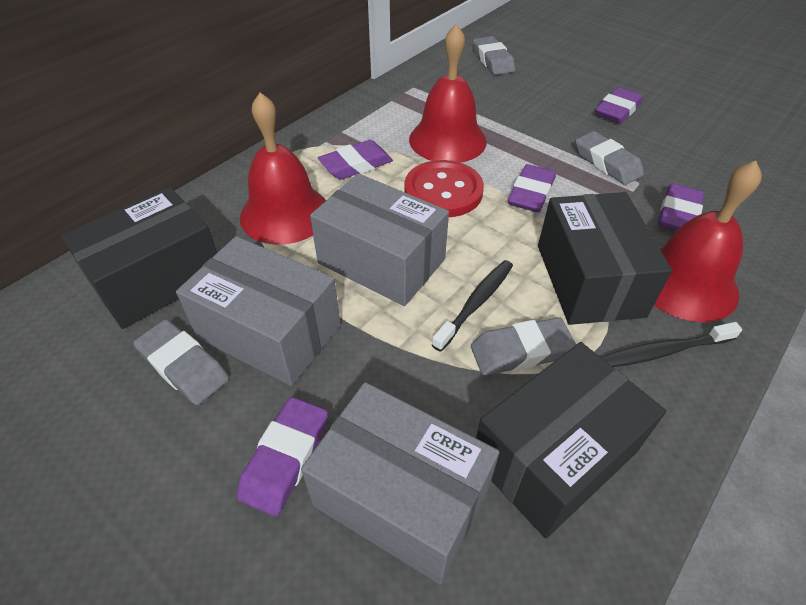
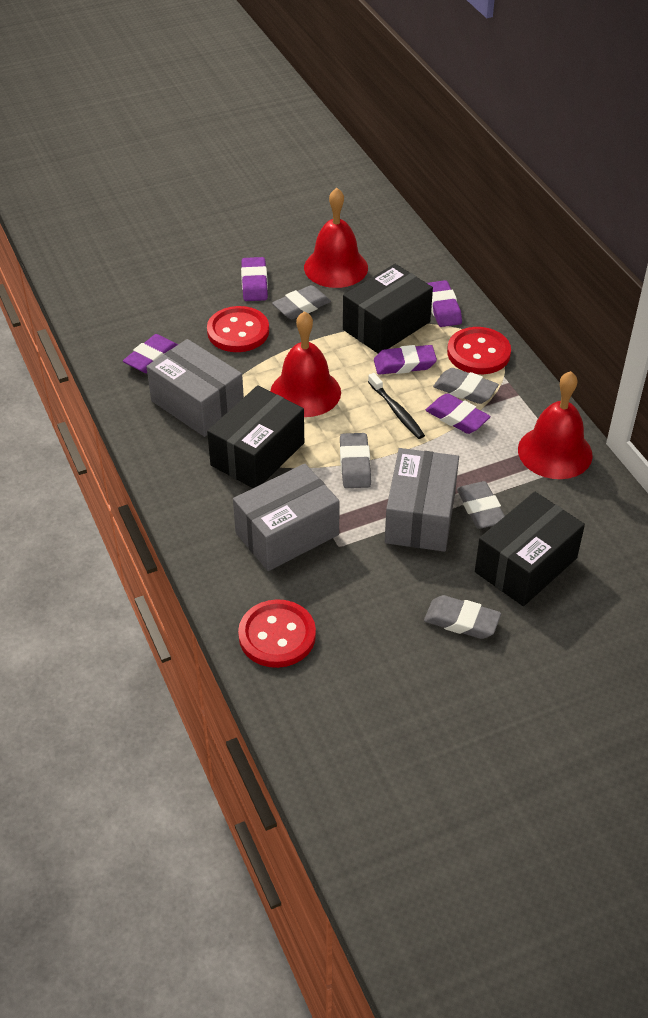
black toothbrush: 2 -> 1
grey eraser: 4 -> 5
red button: 1 -> 3

